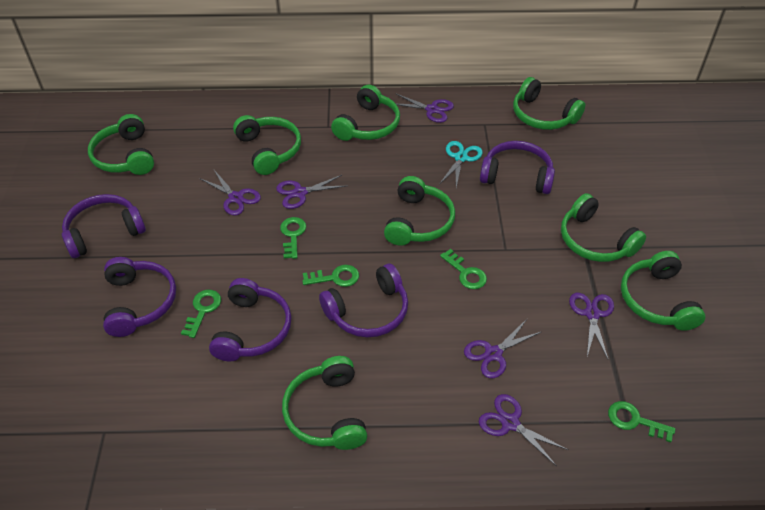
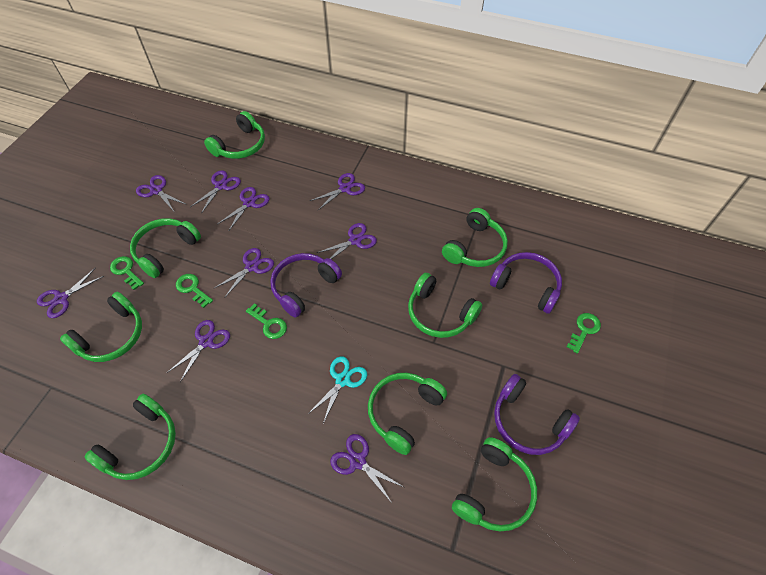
green key: 5 -> 4
purple headphones: 5 -> 3
purple scissors: 6 -> 9

